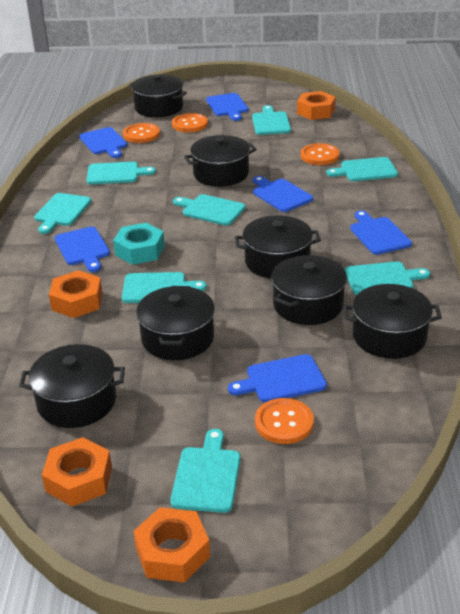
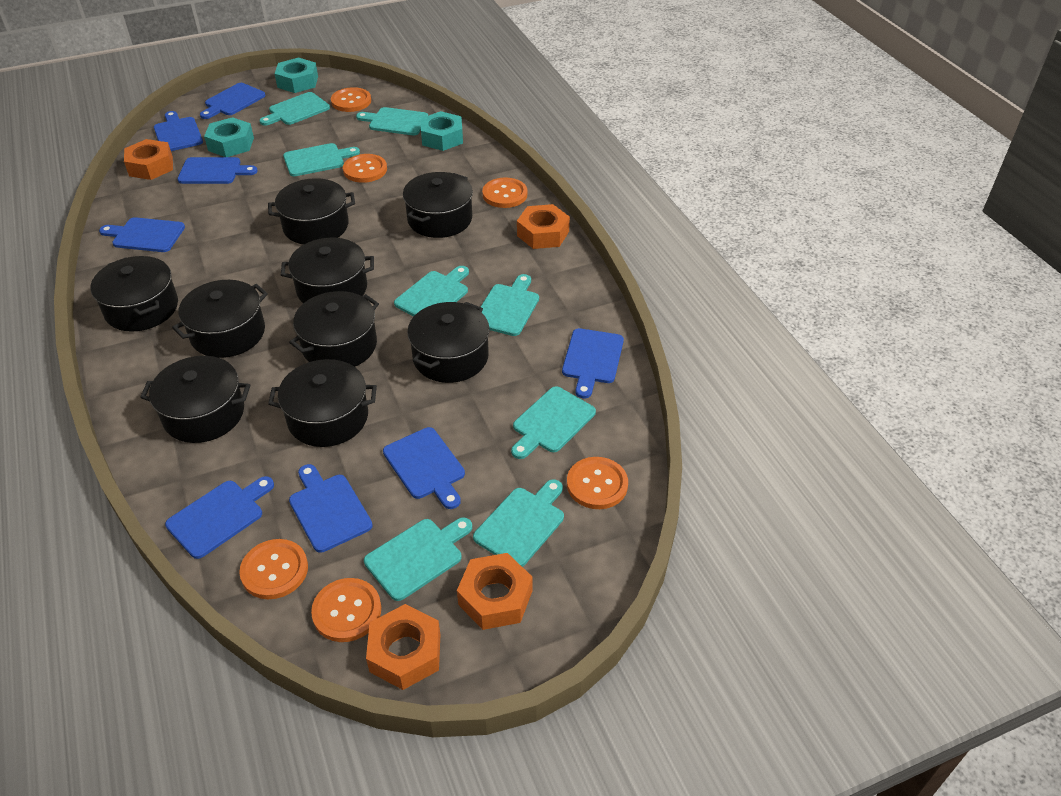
black pot: 7 -> 9
blue cutting board: 6 -> 8
orange button: 4 -> 6
turquoise nut: 1 -> 3

